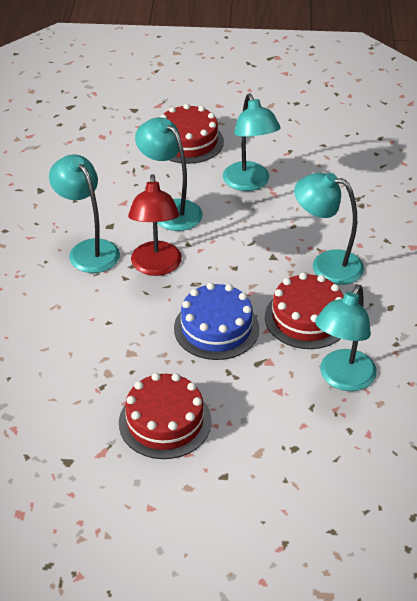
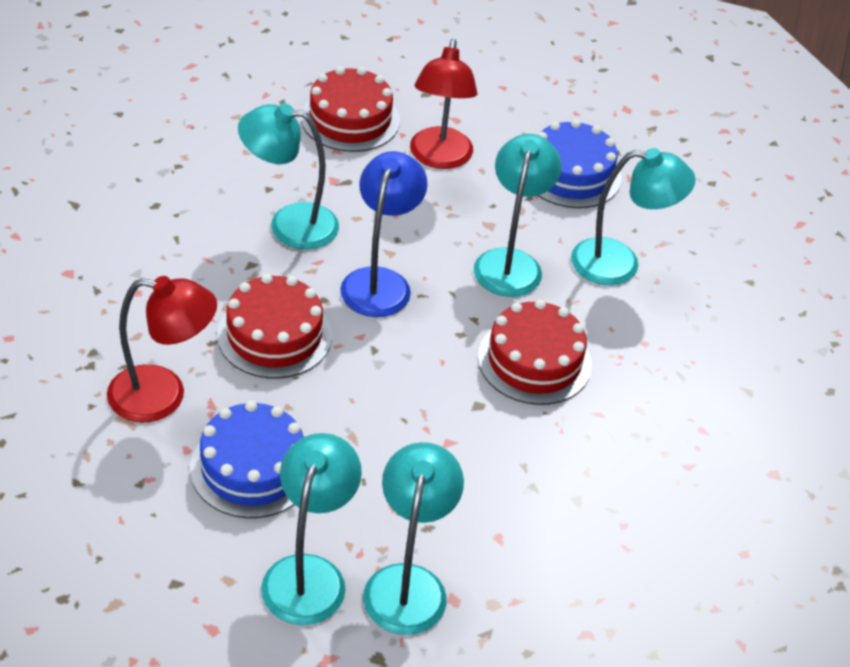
blue cake: 1 -> 2
blue lamp: 0 -> 1
red lamp: 1 -> 2

